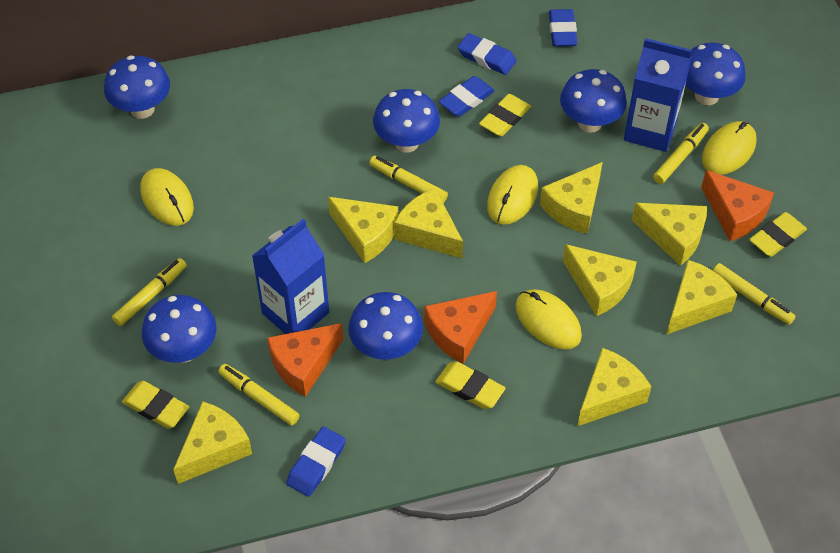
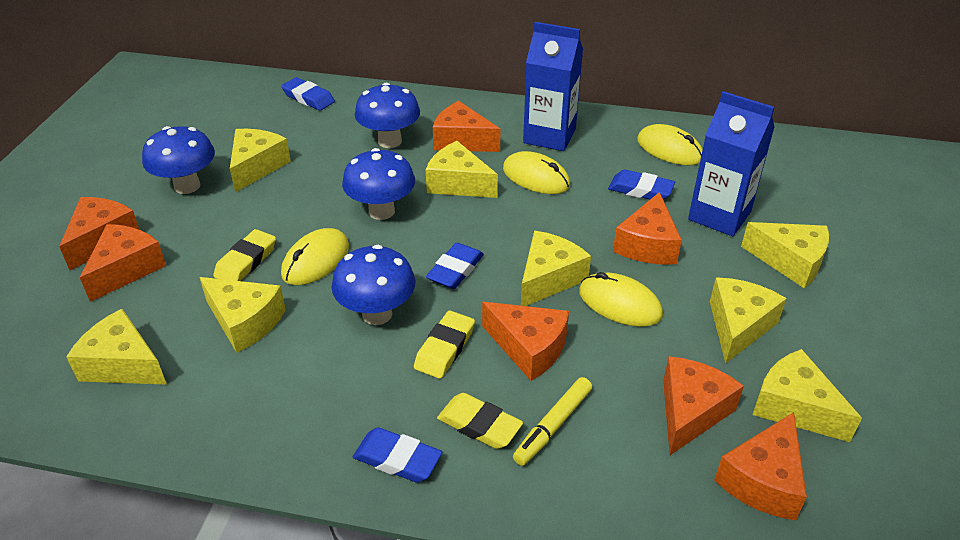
blue mushroom: 6 -> 4
orange cheese: 3 -> 7
yellow eraser: 4 -> 3
yellow marker: 5 -> 1

